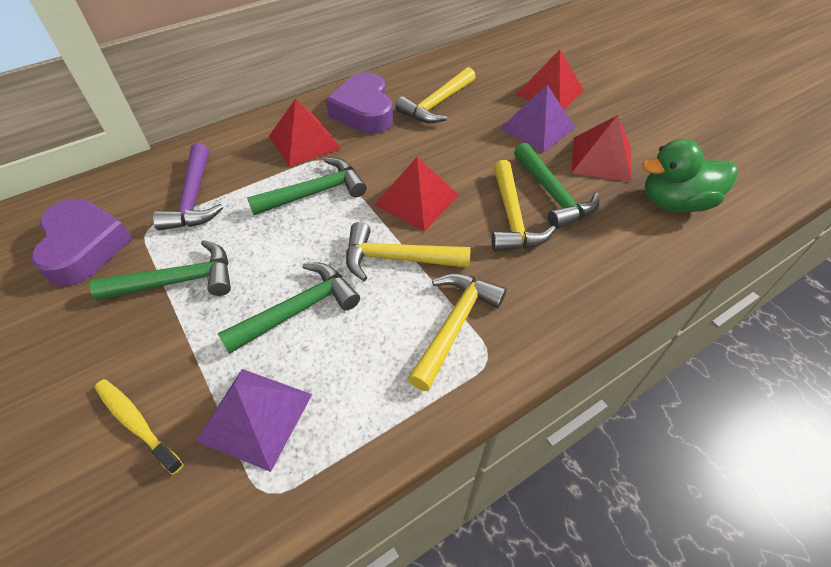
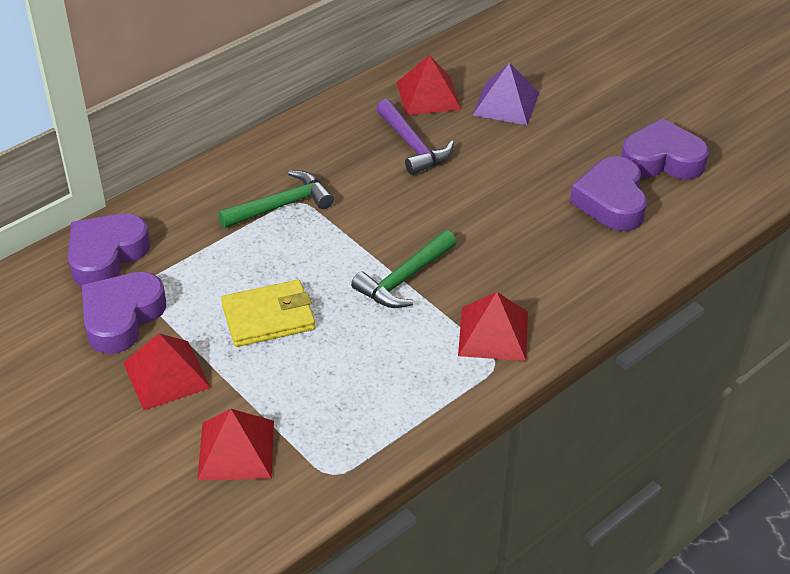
green duck: 1 -> 0
green hammer: 4 -> 2
purple heart: 2 -> 4
purple pyramid: 2 -> 1
yellow hammer: 4 -> 0
yellow toothbrush: 1 -> 0
yellow wallet: 0 -> 1

